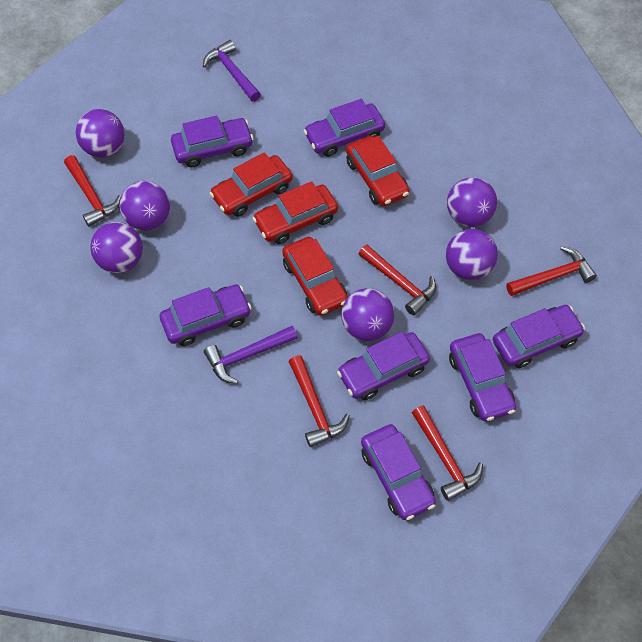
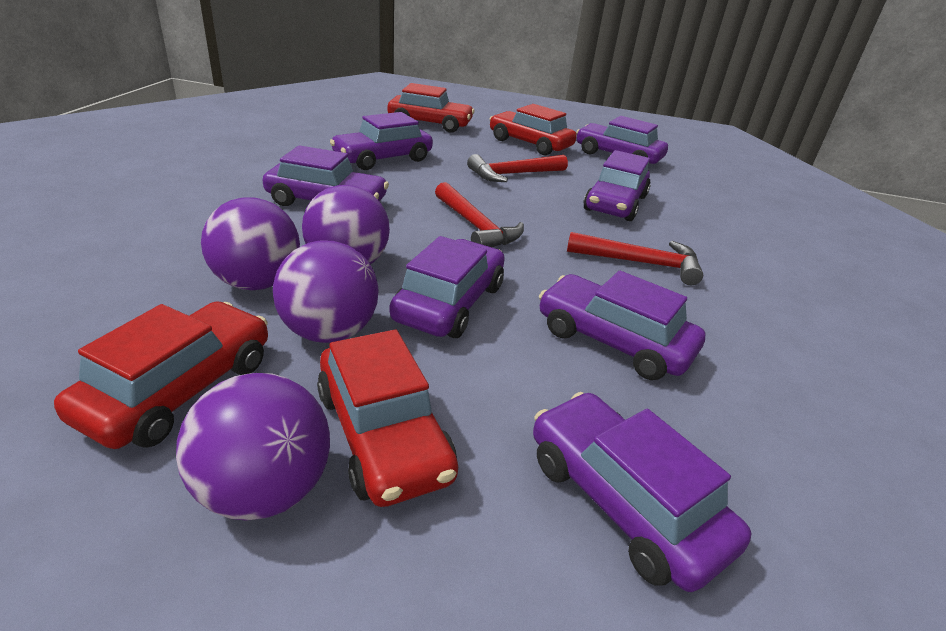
purple ball: 6 -> 4
purple hammer: 2 -> 0
red hammer: 5 -> 3

